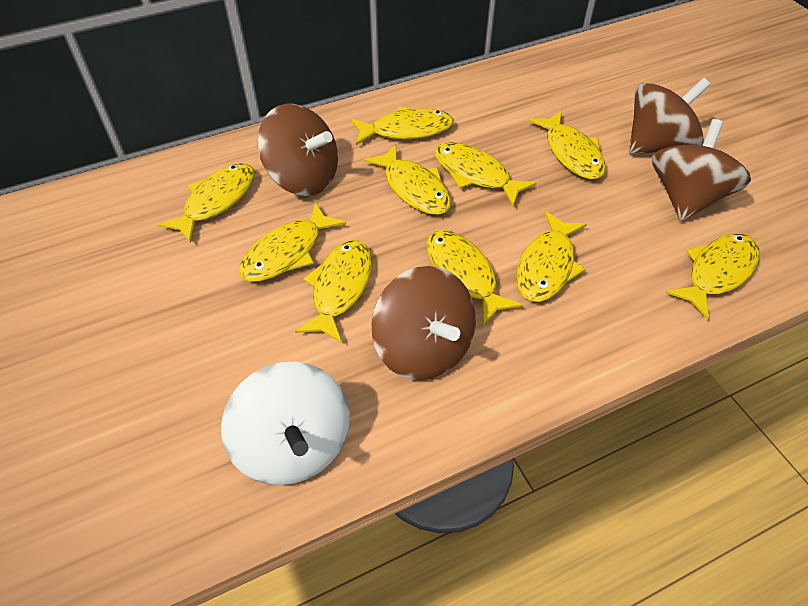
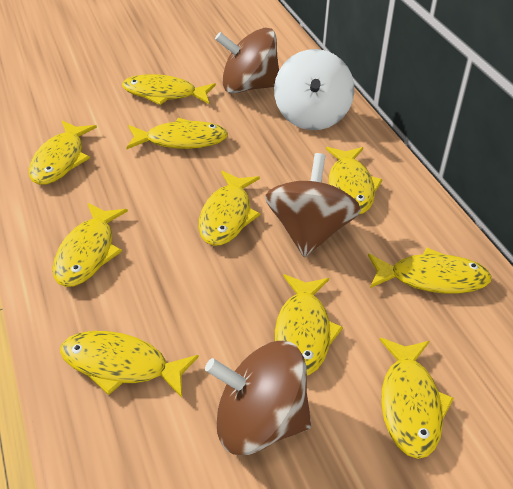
brown spinning top: 4 -> 3

